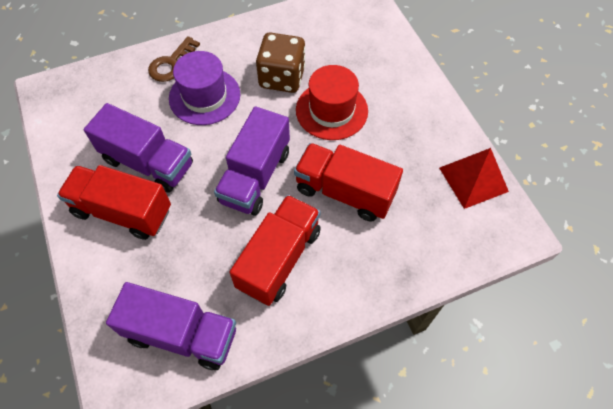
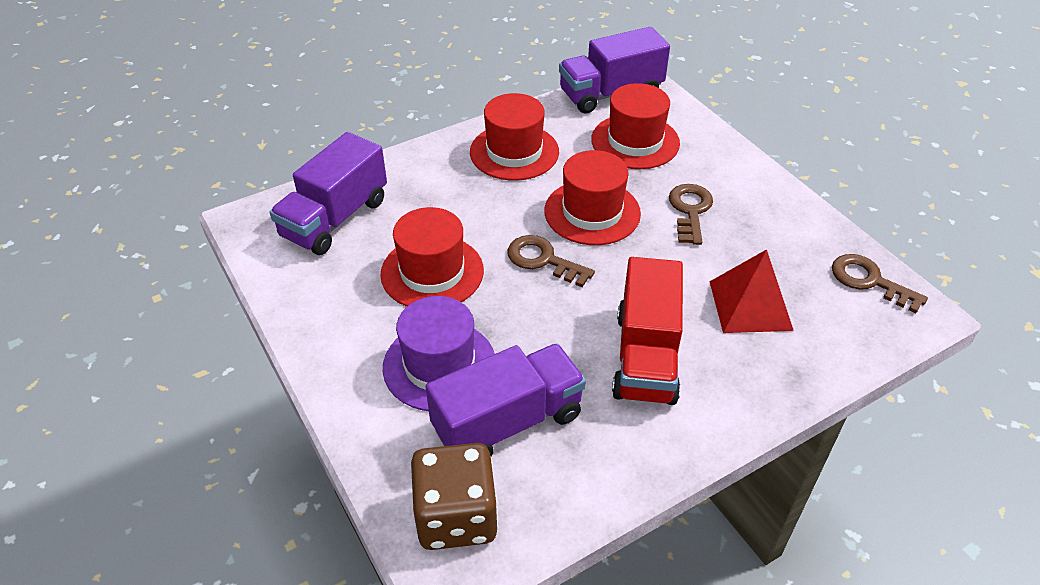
brown key: 1 -> 3
red hat: 1 -> 4
red truck: 3 -> 1

